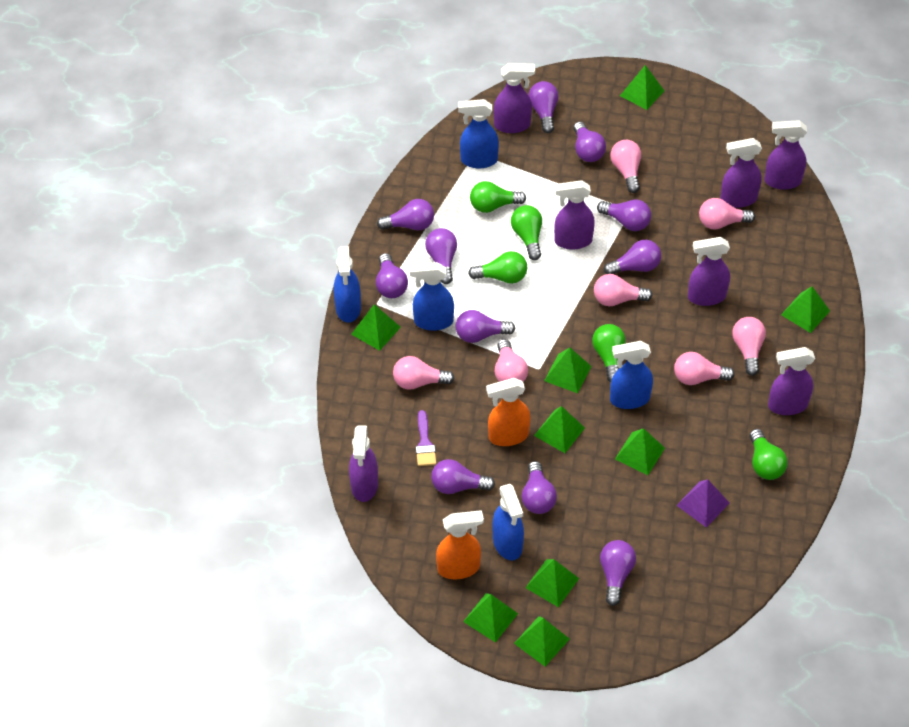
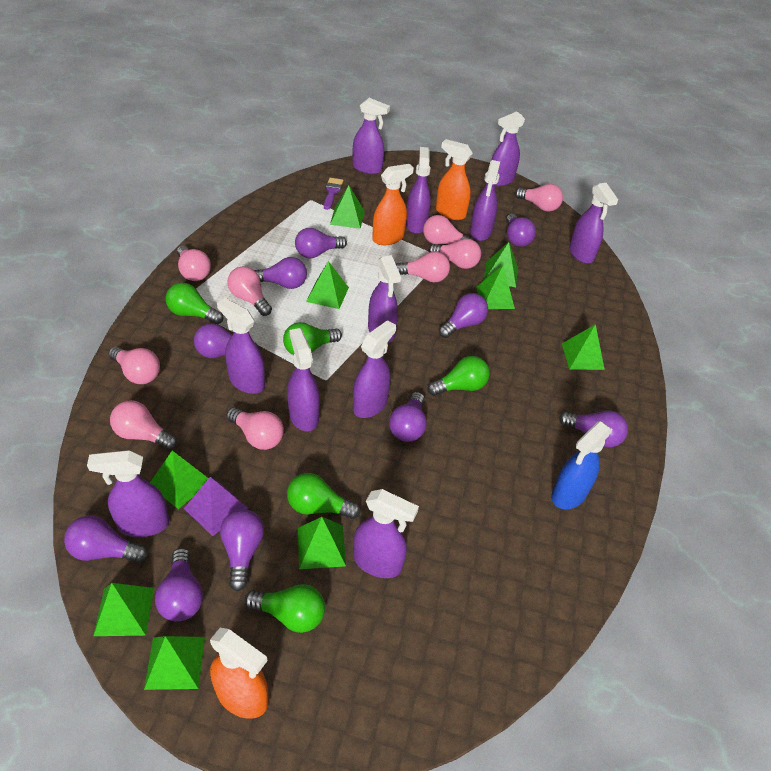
blue spray bottle: 5 -> 1
orange spray bottle: 2 -> 3
pink light bulb: 7 -> 9
purple light bulb: 11 -> 10
purple spray bottle: 7 -> 11

